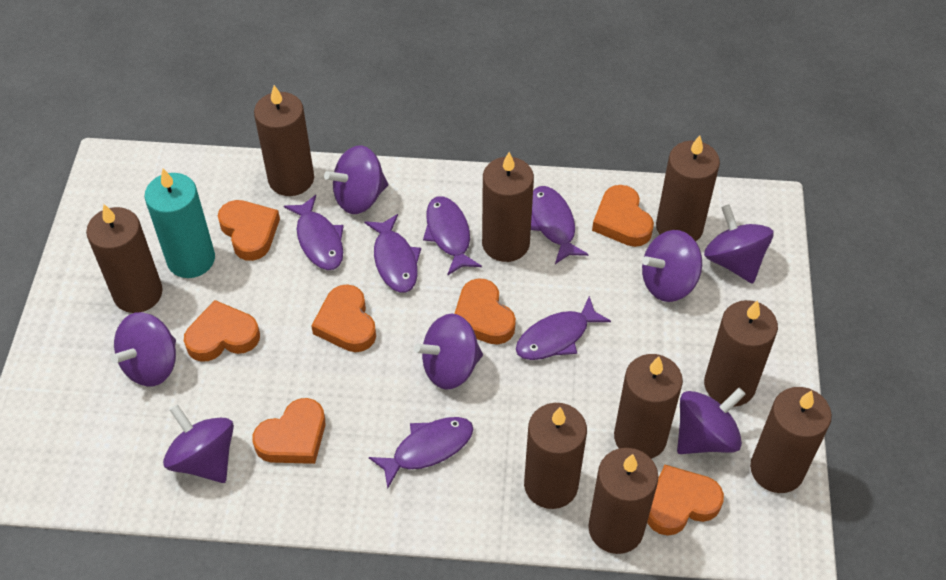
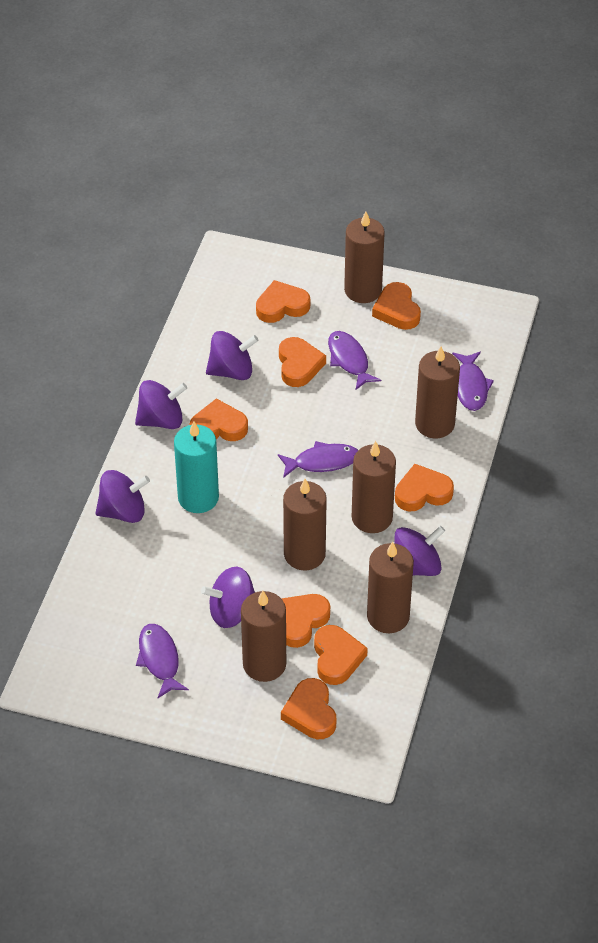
brown candle: 9 -> 6
orange heart: 7 -> 8
purple fish: 6 -> 4
purple spinning top: 7 -> 5

